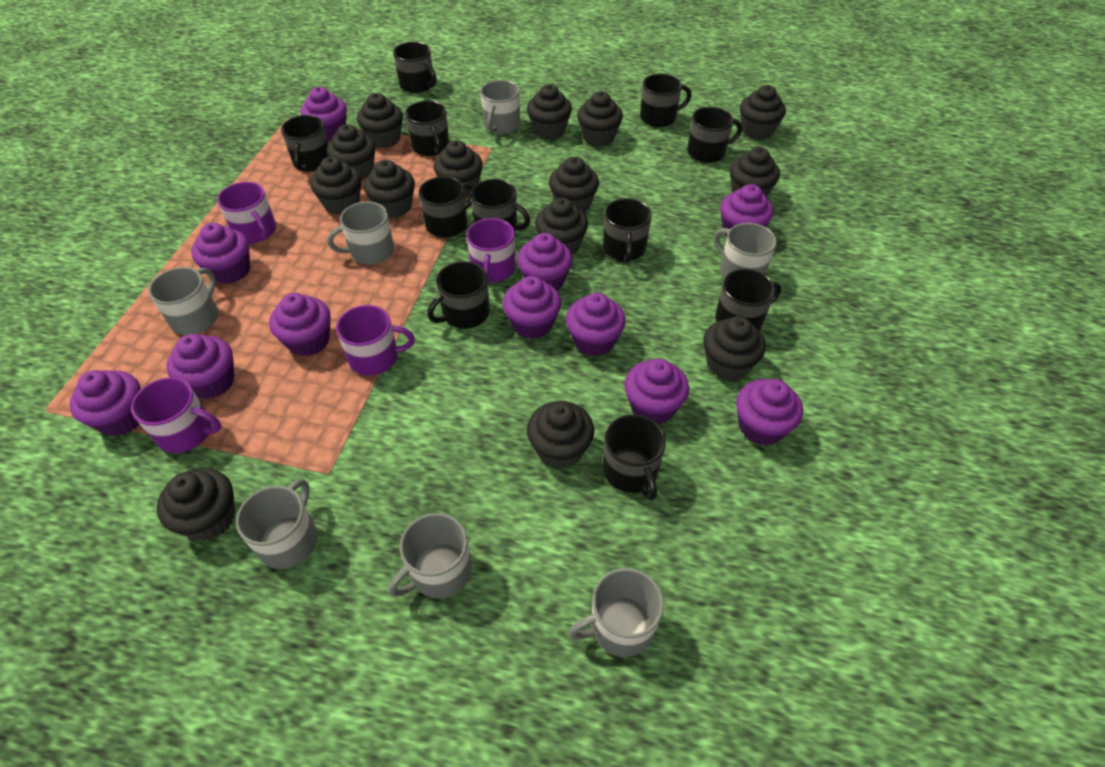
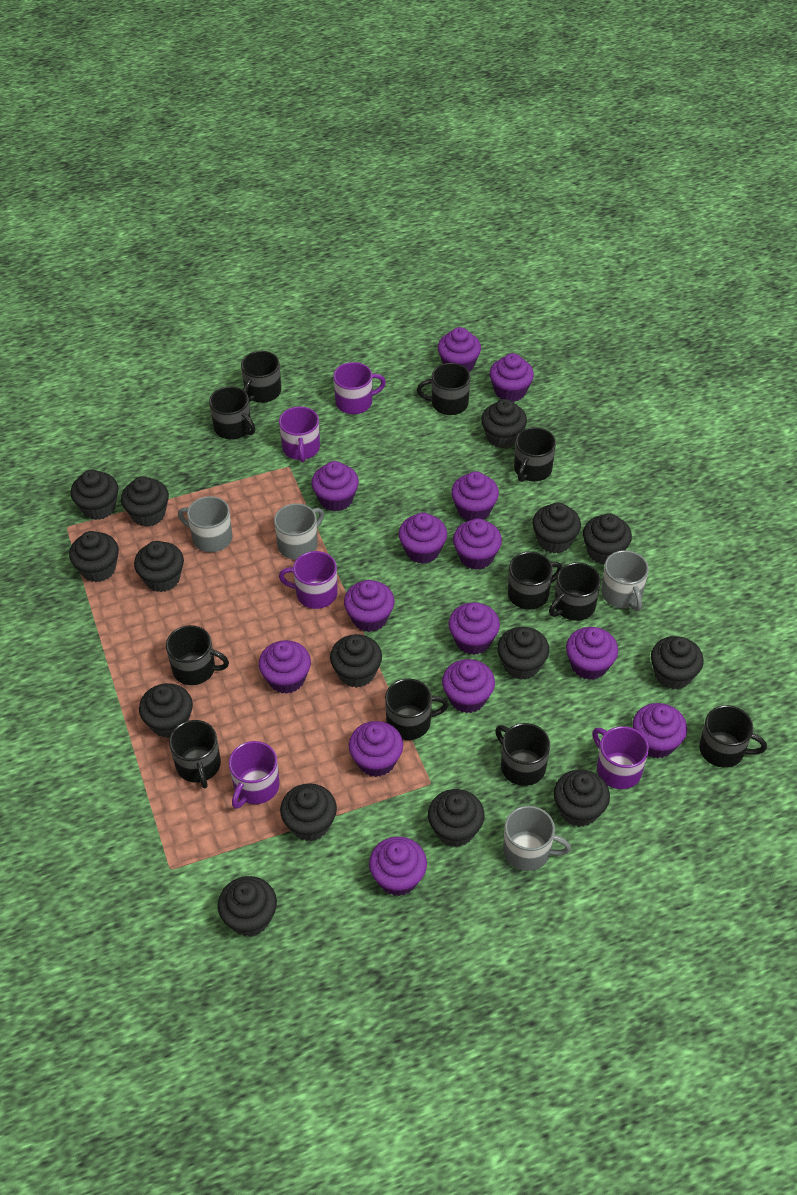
black cupcake: 14 -> 15
grey mug: 7 -> 4
purple cupcake: 11 -> 14
purple mug: 4 -> 5

